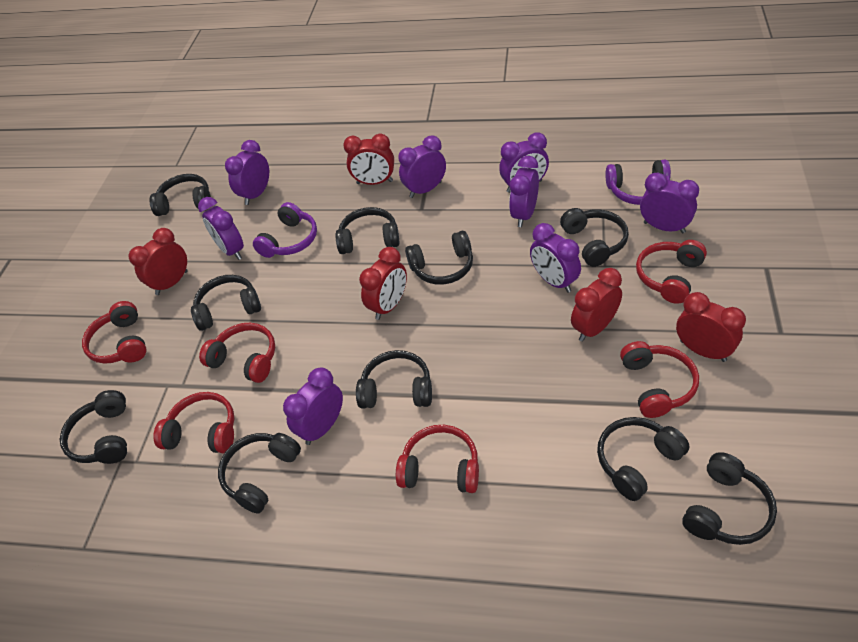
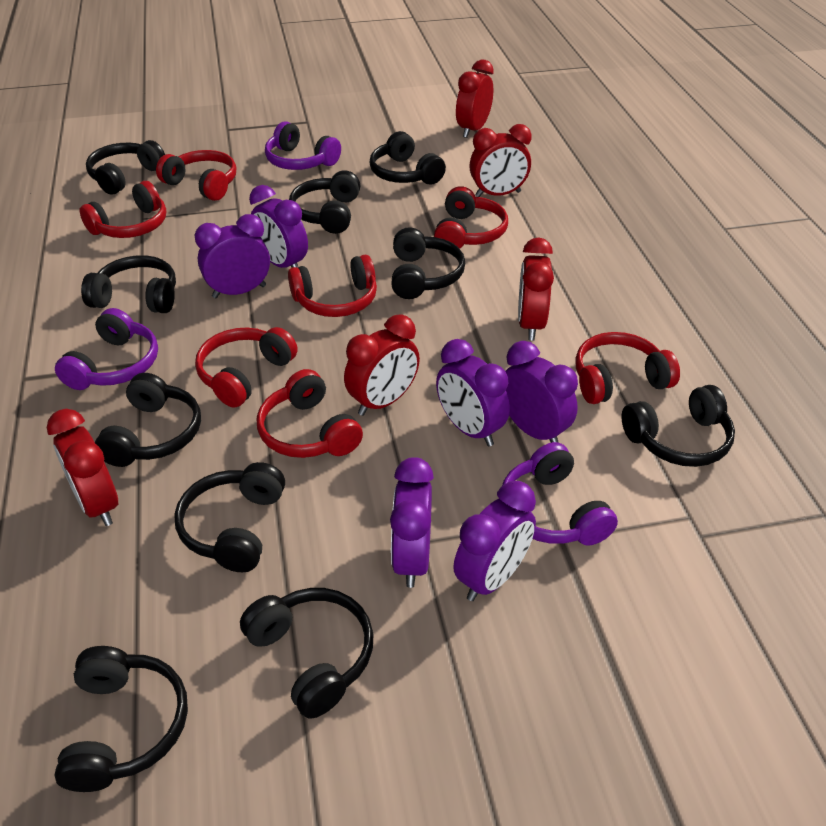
purple clock: 8 -> 6
purple headphones: 2 -> 3
red headphones: 6 -> 7

